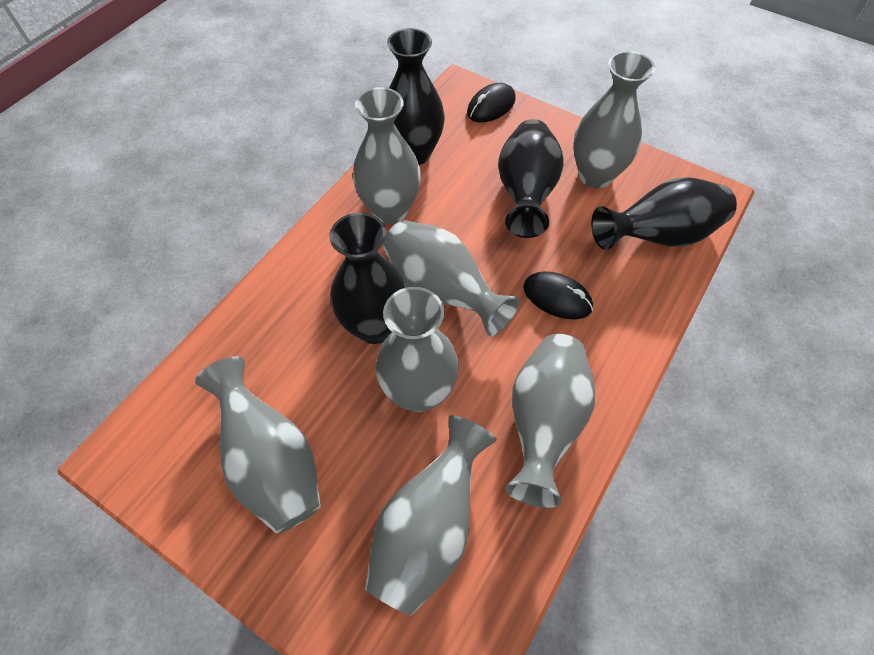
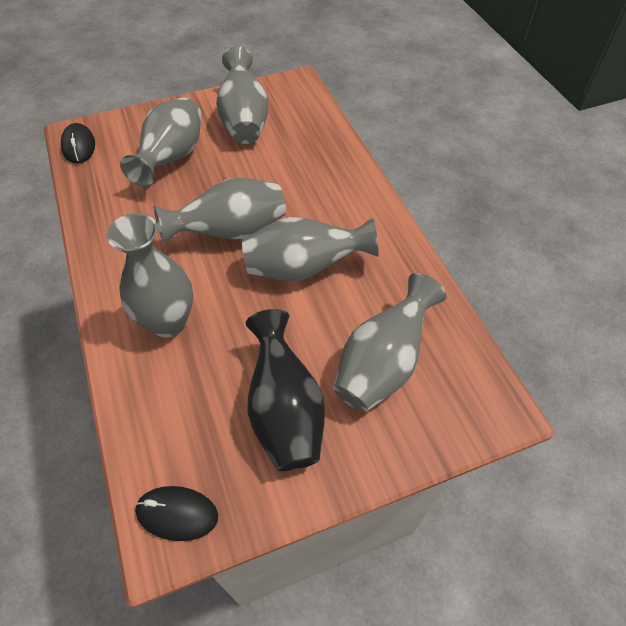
black vase: 4 -> 1
grey vase: 7 -> 6

